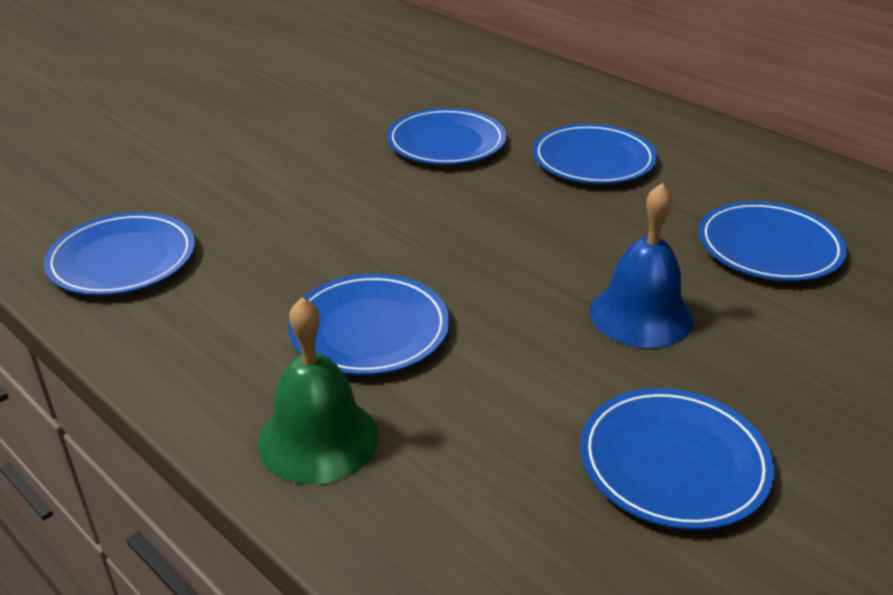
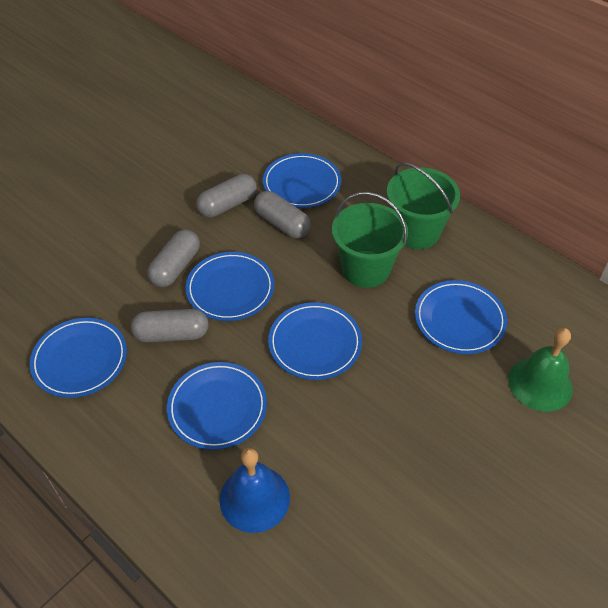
green bucket: 0 -> 2
grey capsule: 0 -> 4

